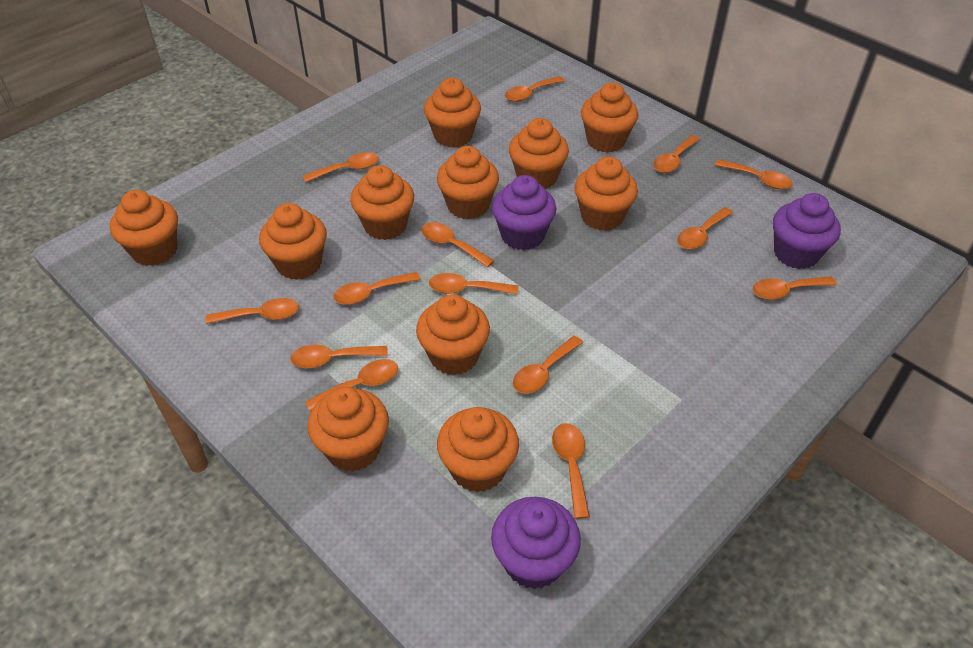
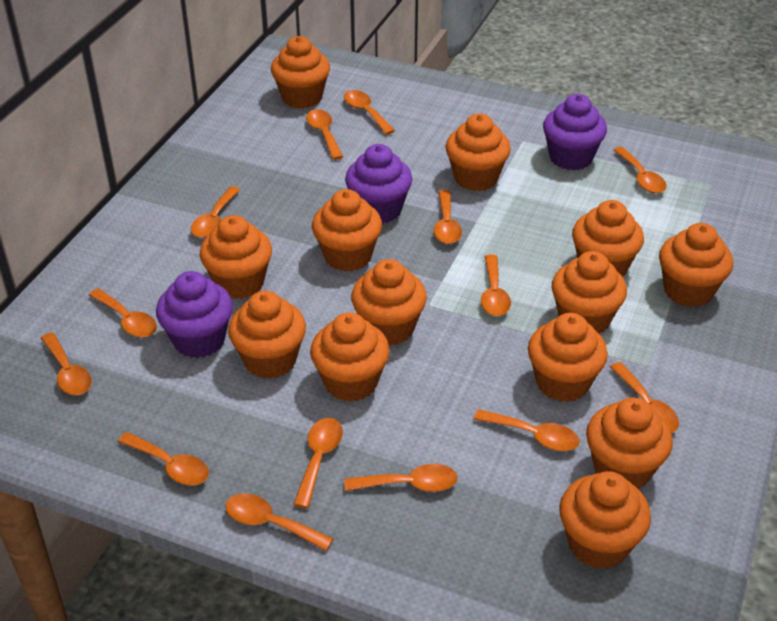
orange cupcake: 11 -> 13

